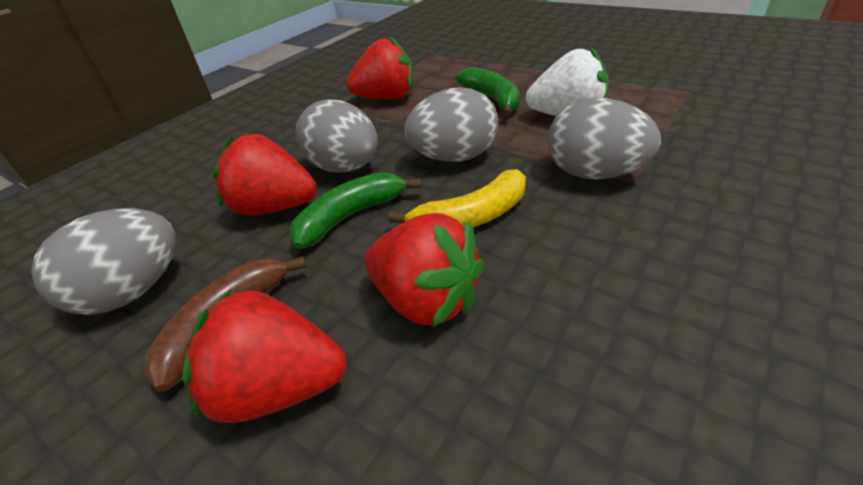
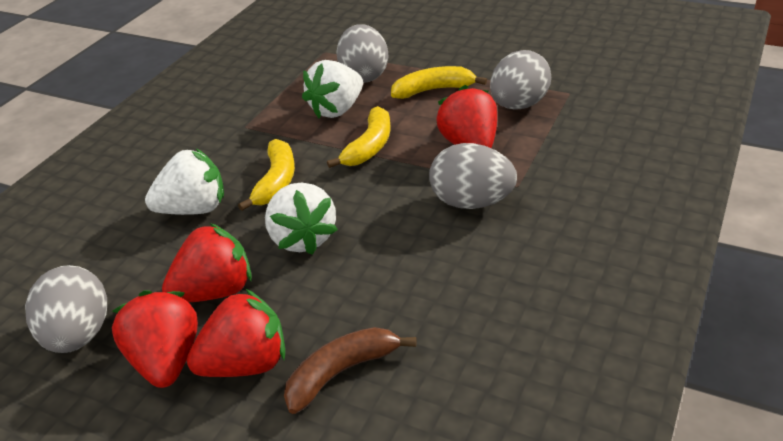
green banana: 2 -> 0
white strawberry: 1 -> 3
yellow banana: 1 -> 3

